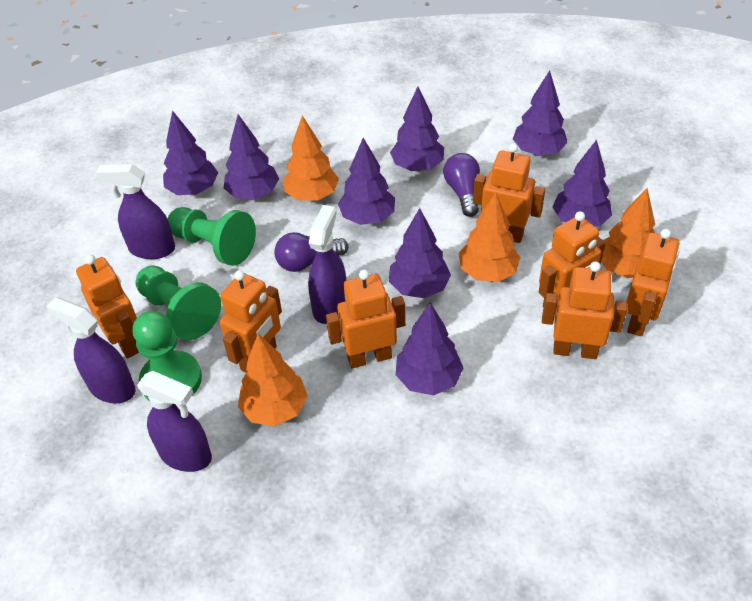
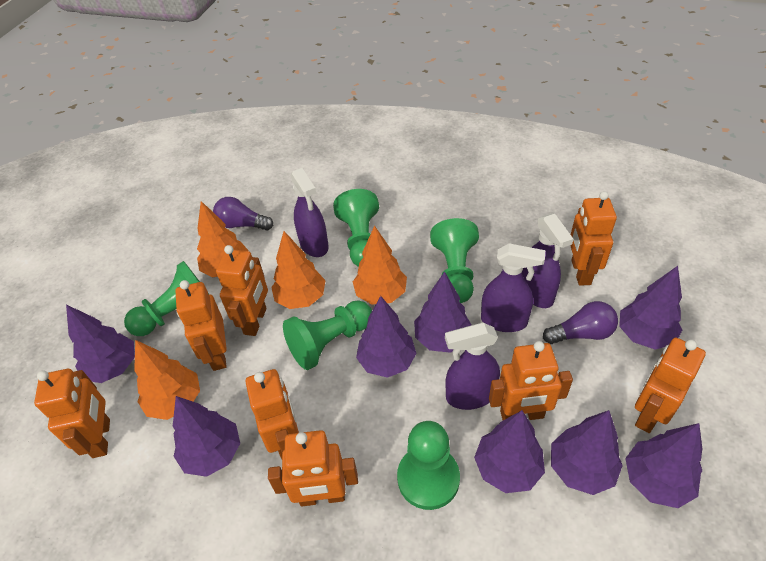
green pawn: 3 -> 5
orange robot: 7 -> 8

